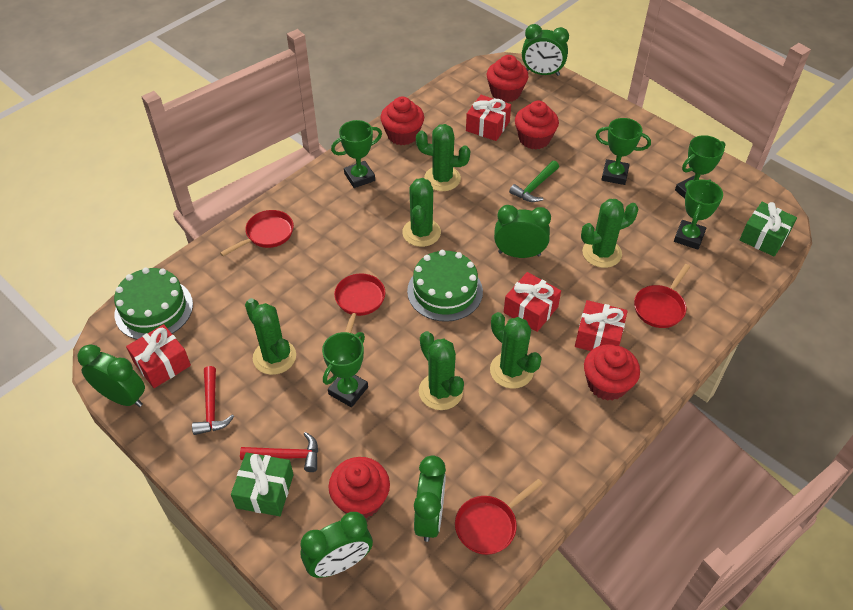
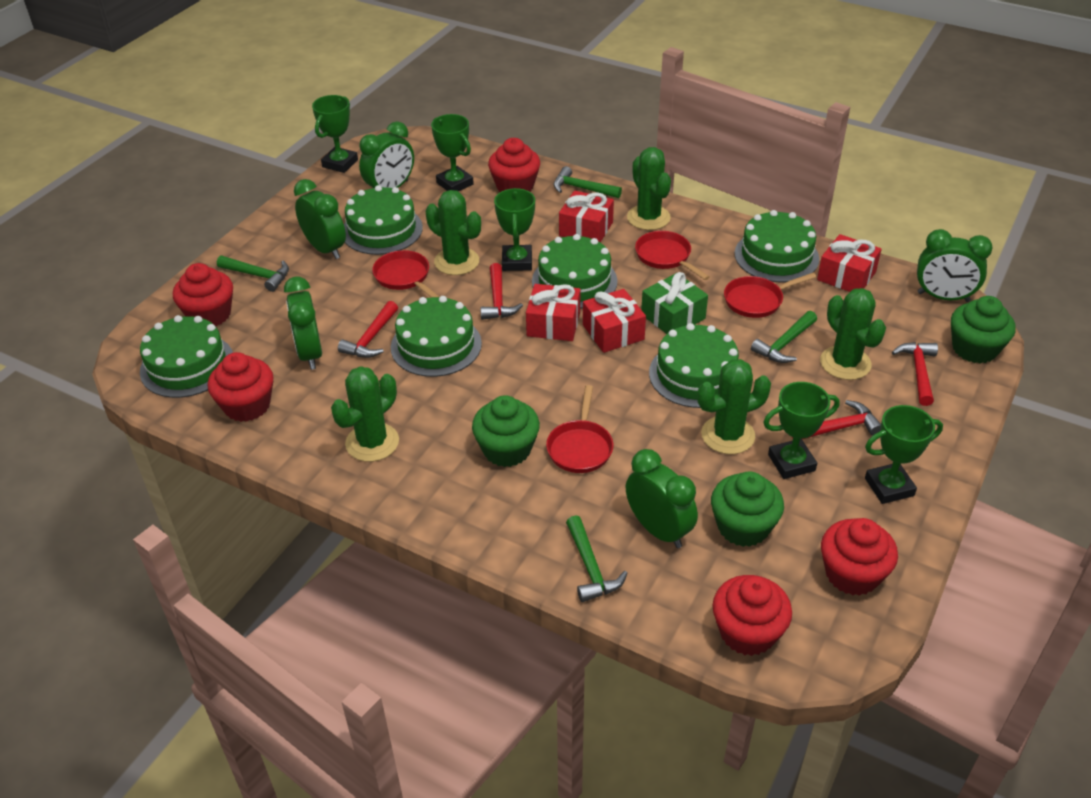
green cactus: 6 -> 5
green cake: 2 -> 6
green cupcake: 0 -> 3
green gift: 2 -> 1
green hammer: 1 -> 4
red hammer: 2 -> 4

